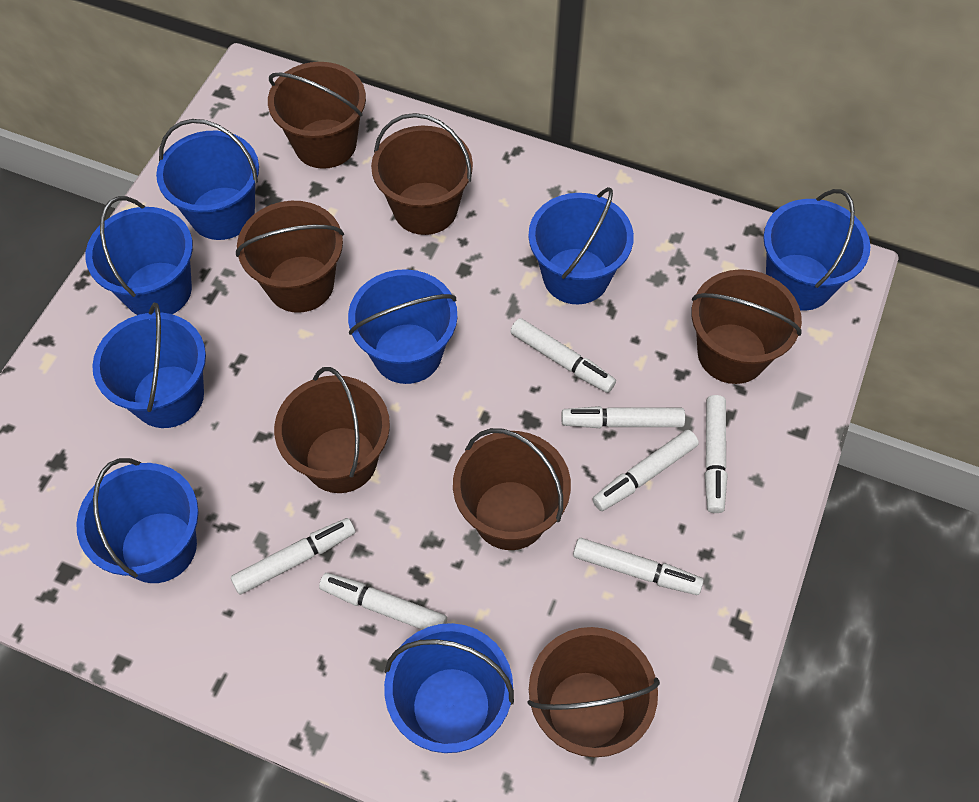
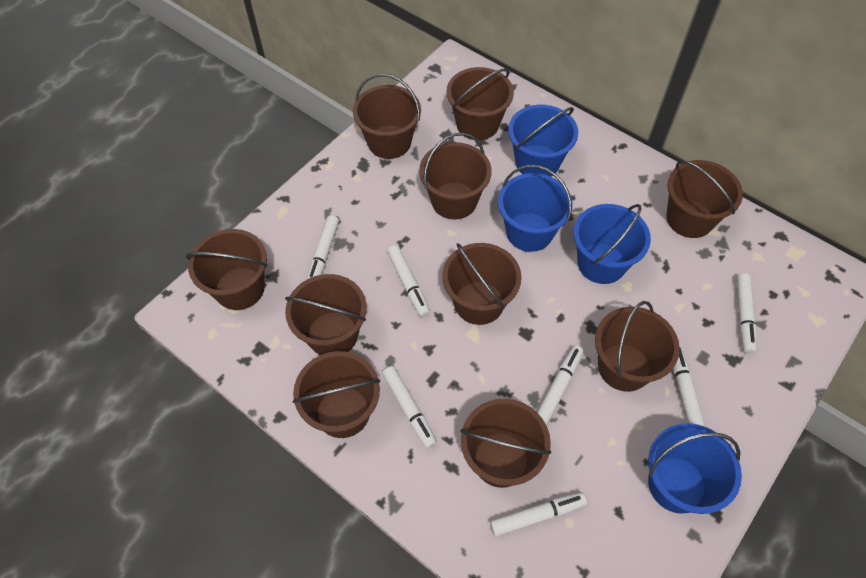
blue bucket: 8 -> 4
brown bucket: 7 -> 10

